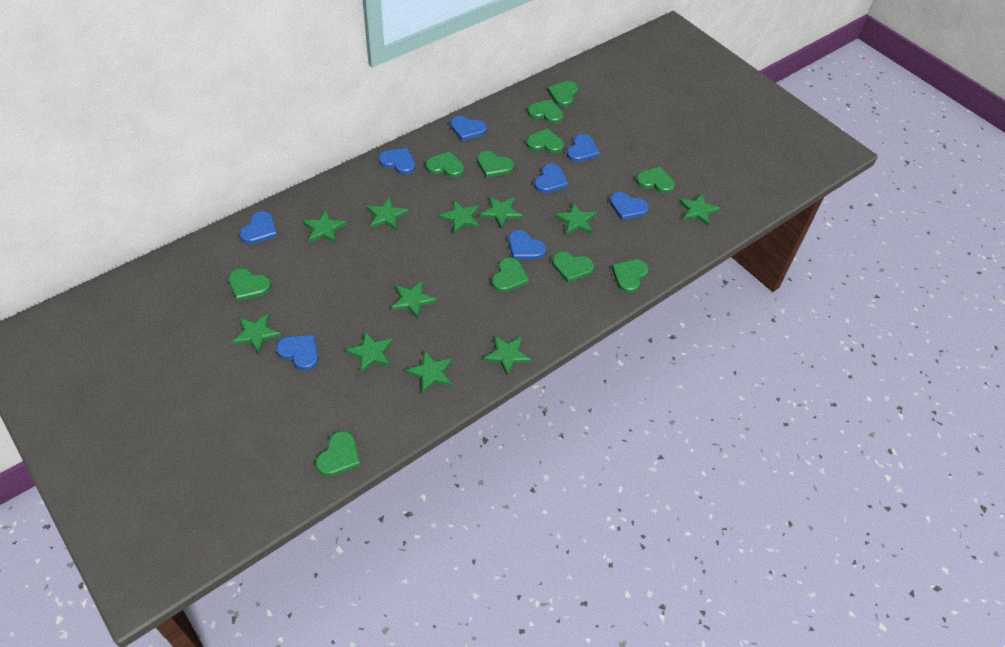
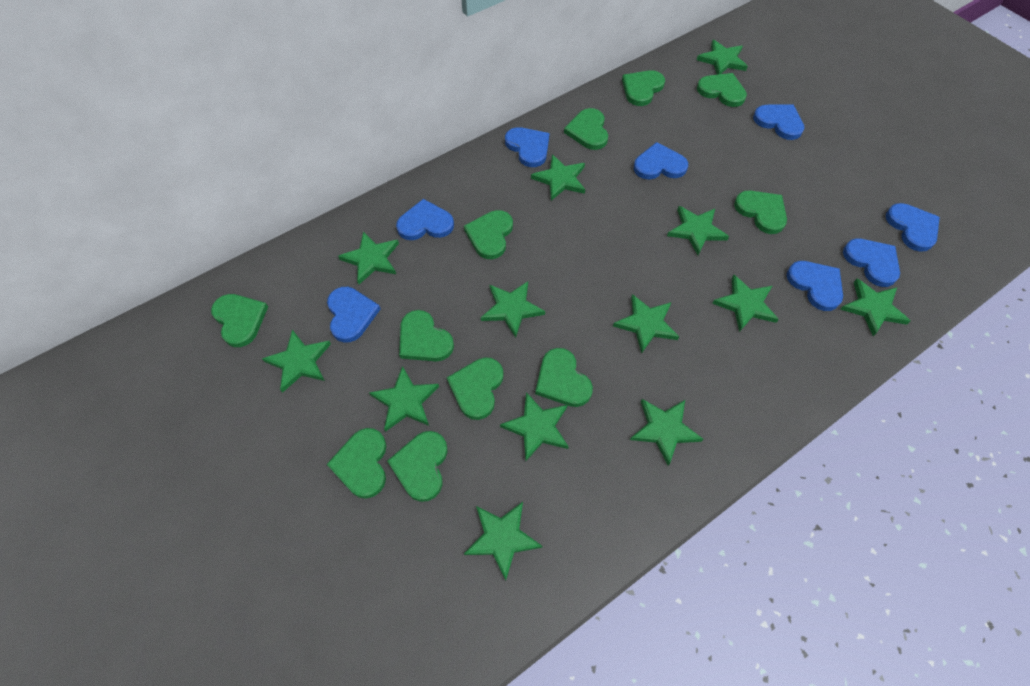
green star: 11 -> 13

